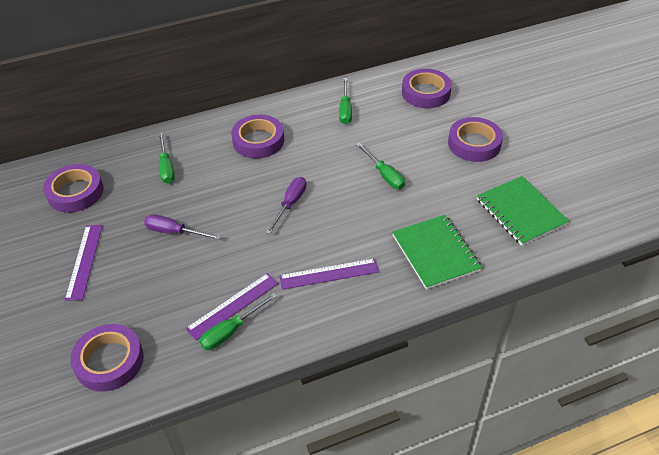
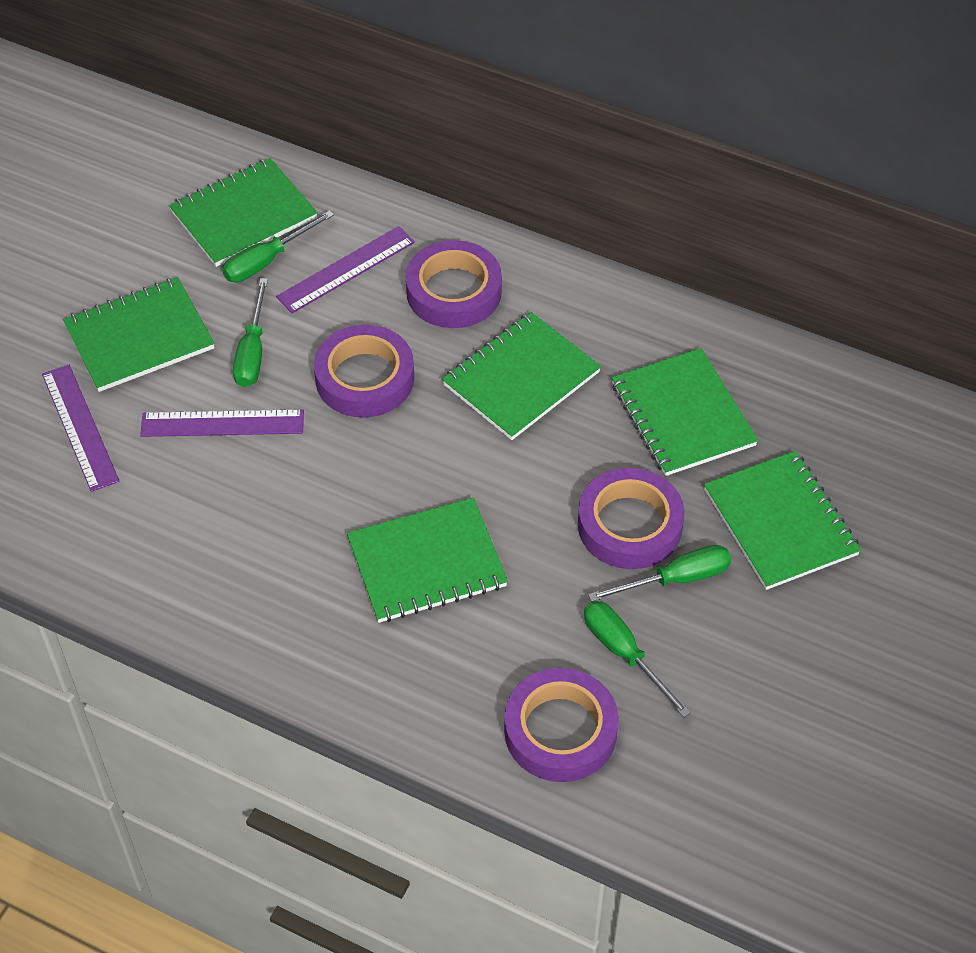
green notebook: 2 -> 6
purple screwdriver: 2 -> 0
purple tape: 5 -> 4

